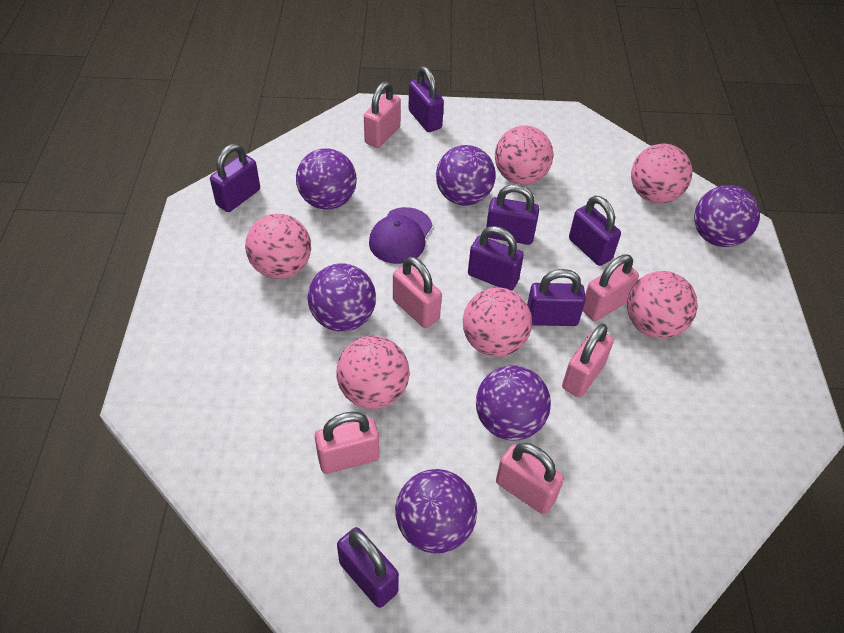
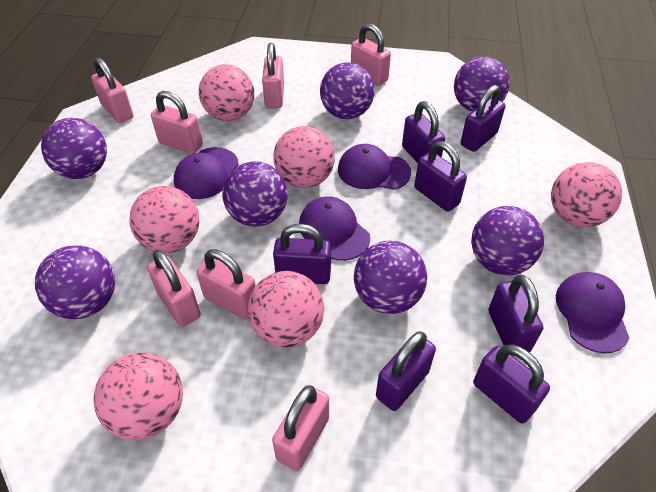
pink padlock: 6 -> 7
purple ball: 6 -> 7
purple cap: 1 -> 4

